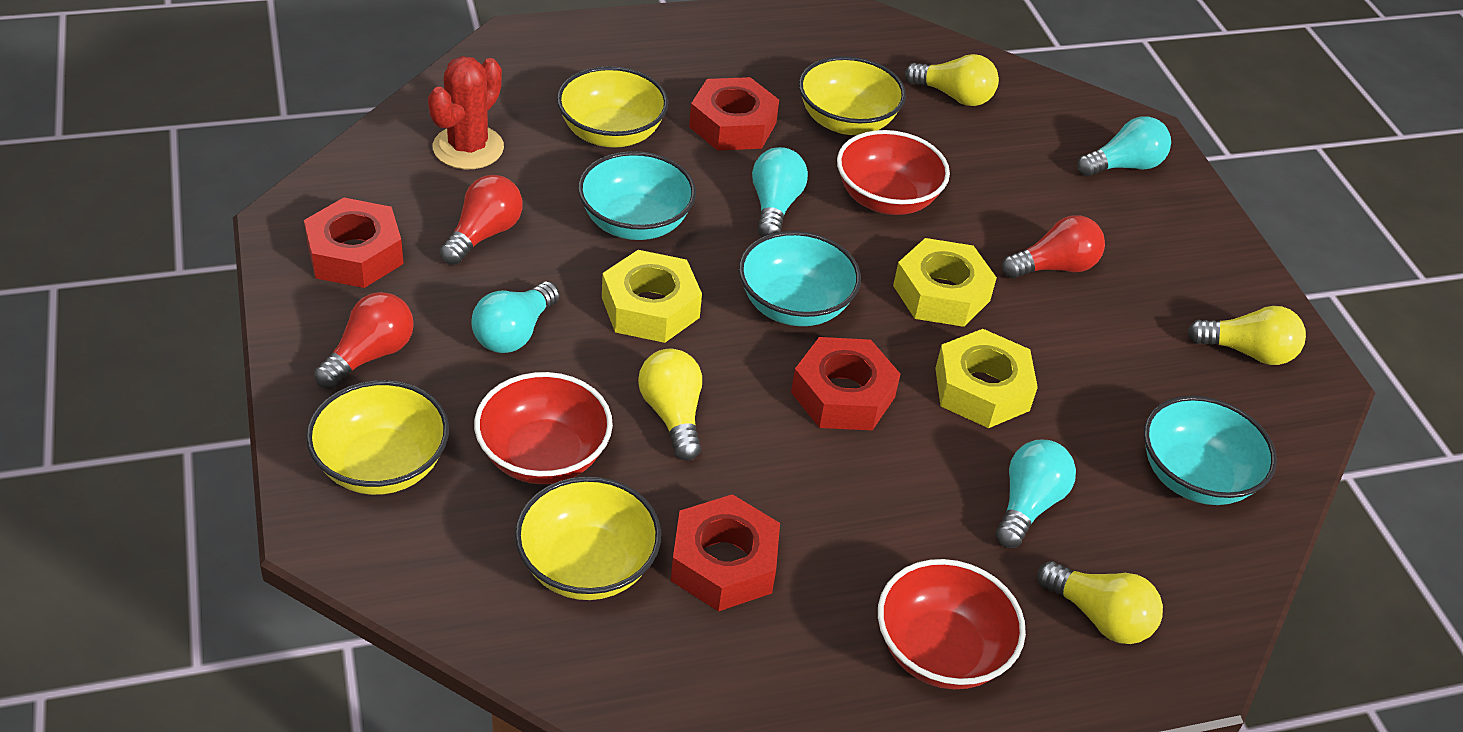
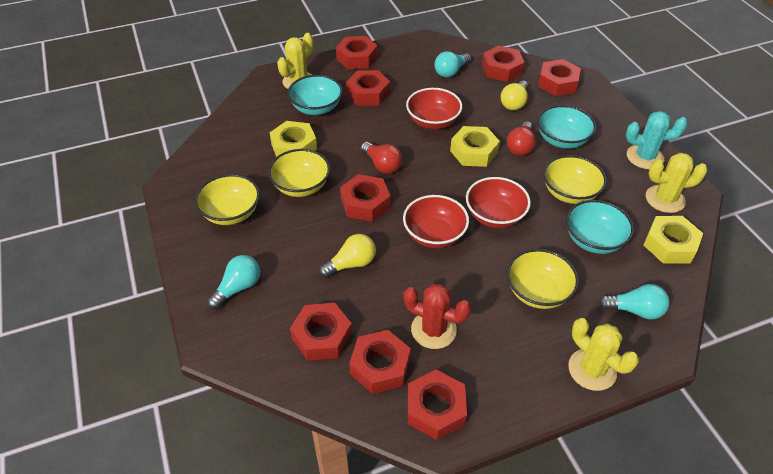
red light bulb: 3 -> 2
red nut: 4 -> 8
turquoise cactus: 0 -> 1
turquoise light bulb: 4 -> 3
yellow cactus: 0 -> 3
yellow light bulb: 4 -> 2

